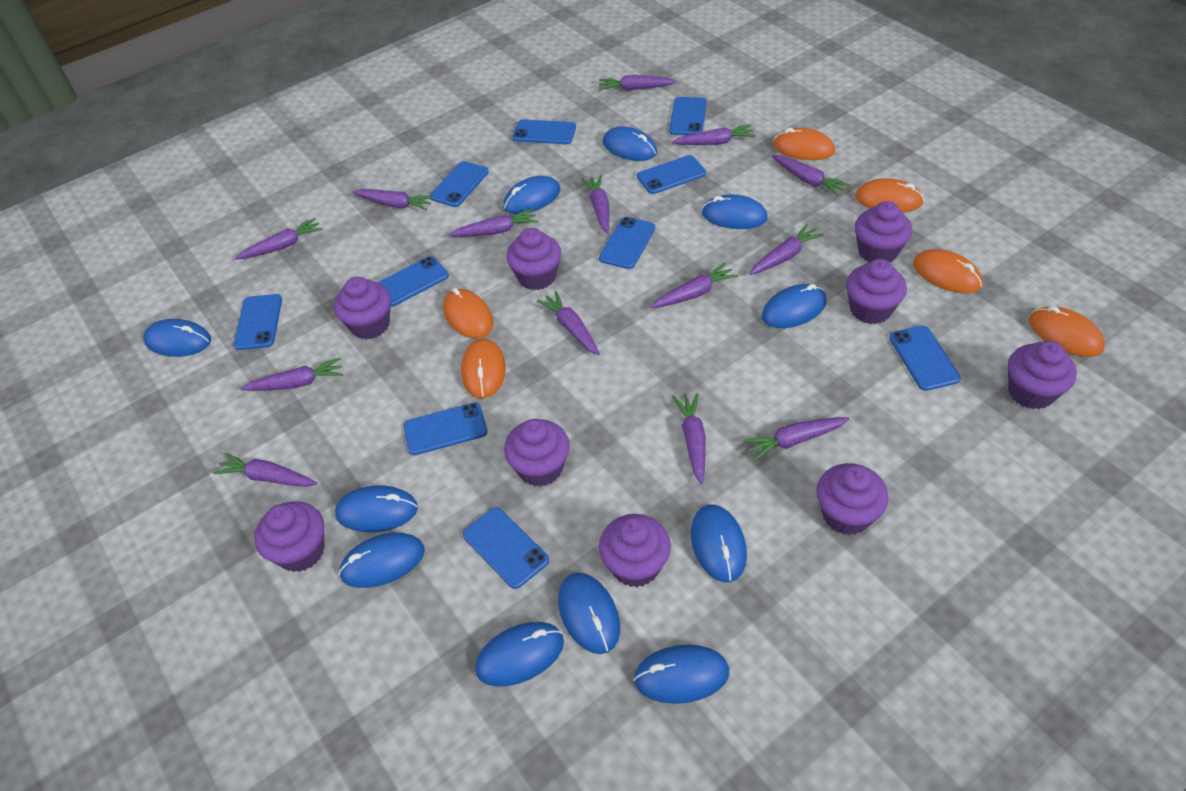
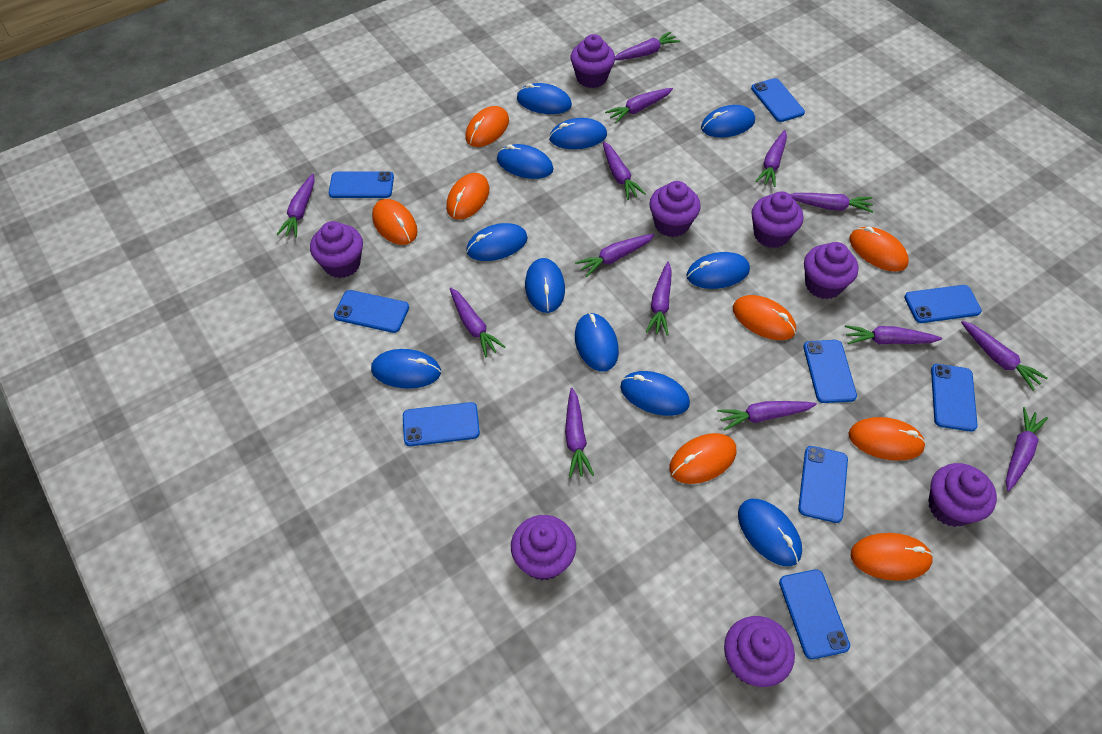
blue phone: 10 -> 9
orange mouse: 6 -> 8
purple cupcake: 9 -> 8

